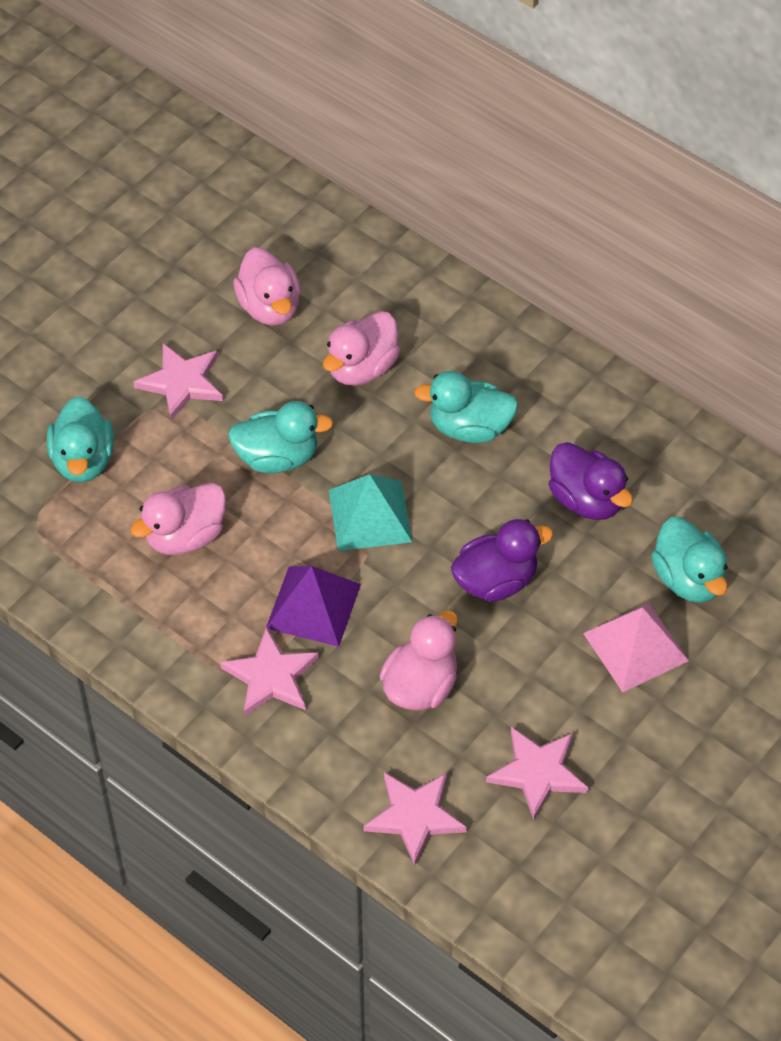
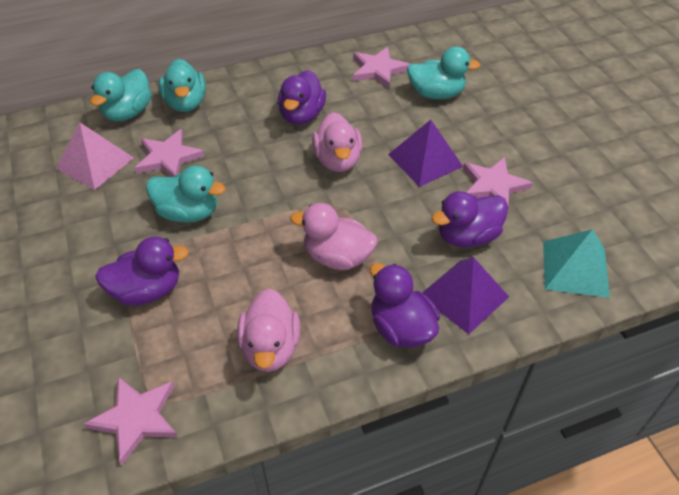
pink duck: 4 -> 3
purple duck: 2 -> 4
purple pyramid: 1 -> 2

